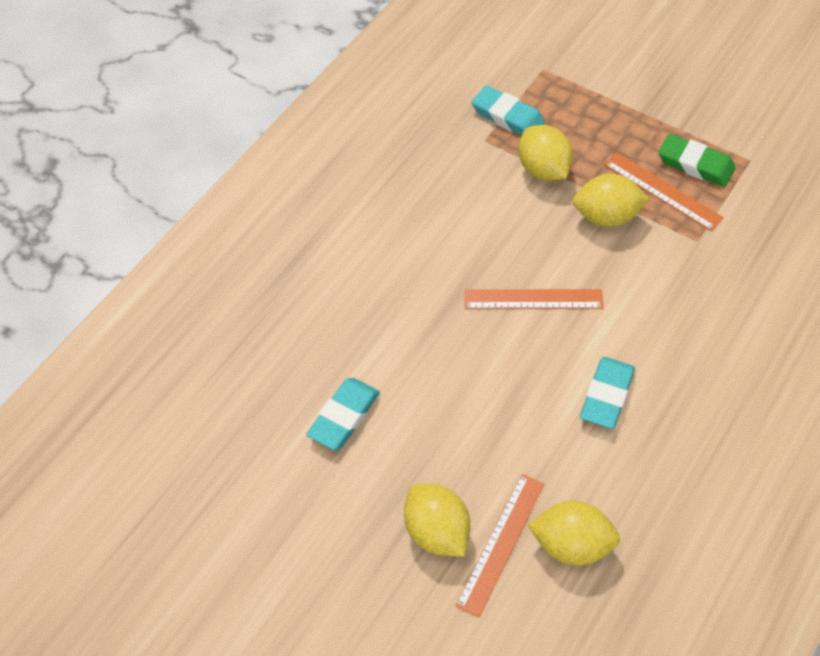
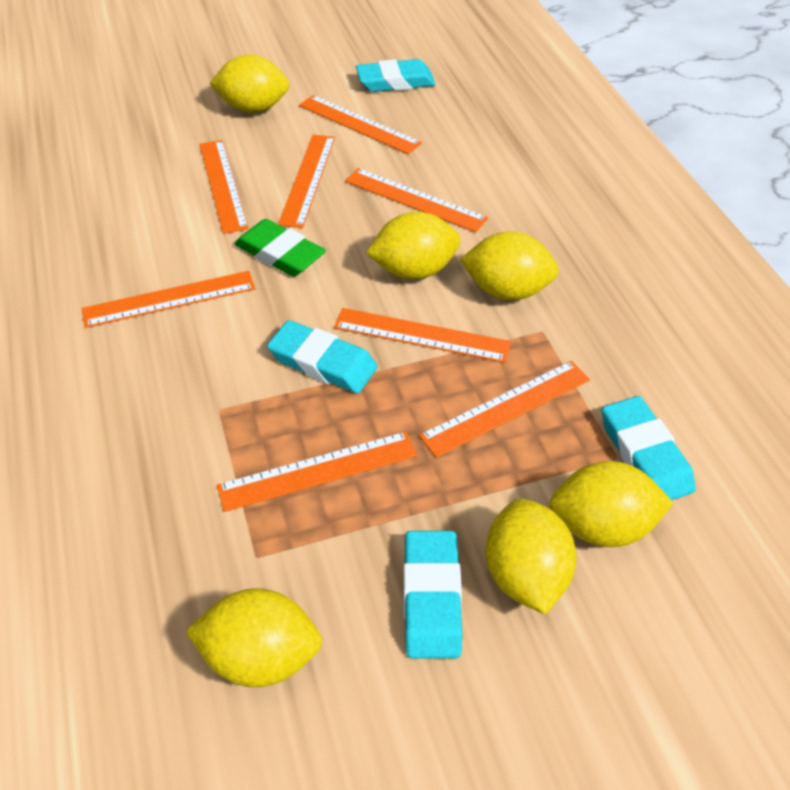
orange ruler: 3 -> 8
turquoise eraser: 3 -> 4
yellow lemon: 4 -> 6

